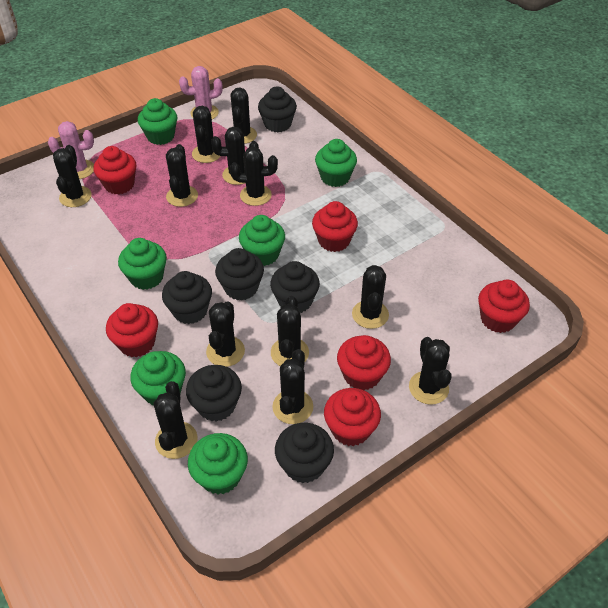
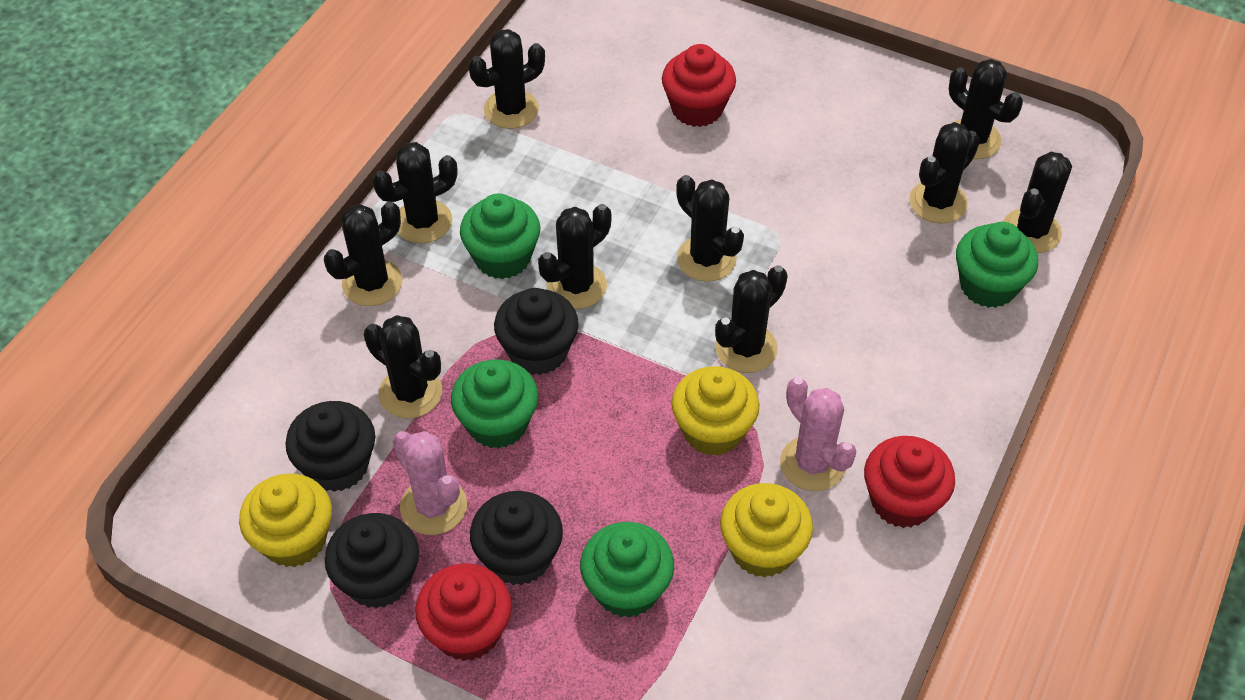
black cactus: 12 -> 10
black cupcake: 6 -> 4
green cupcake: 6 -> 4
red cupcake: 6 -> 3
yellow cupcake: 0 -> 3

